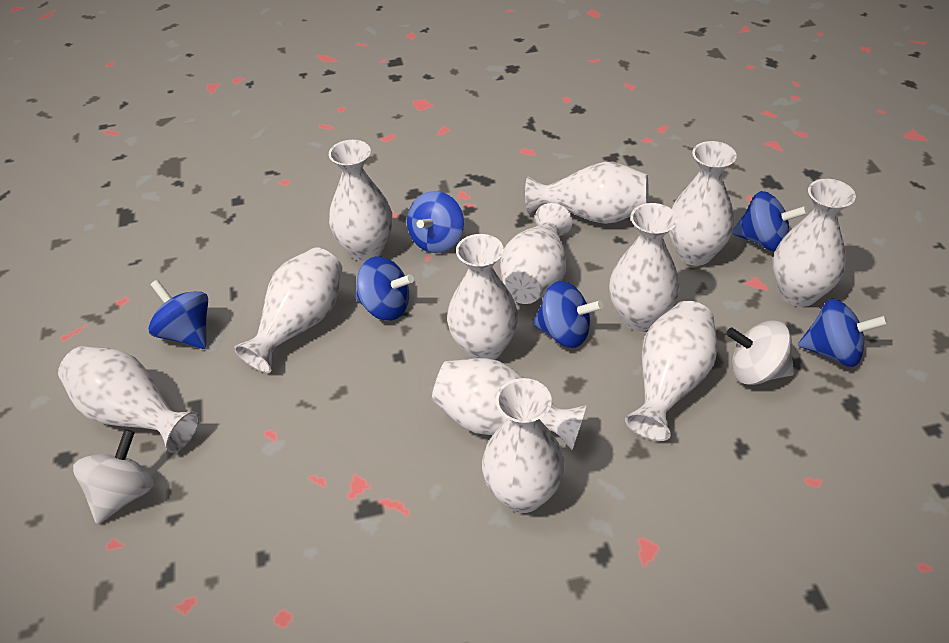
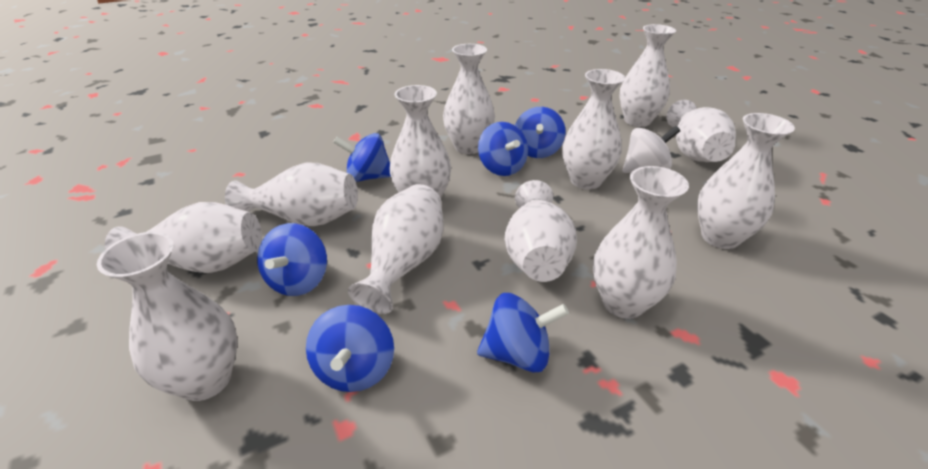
white spinning top: 2 -> 1

